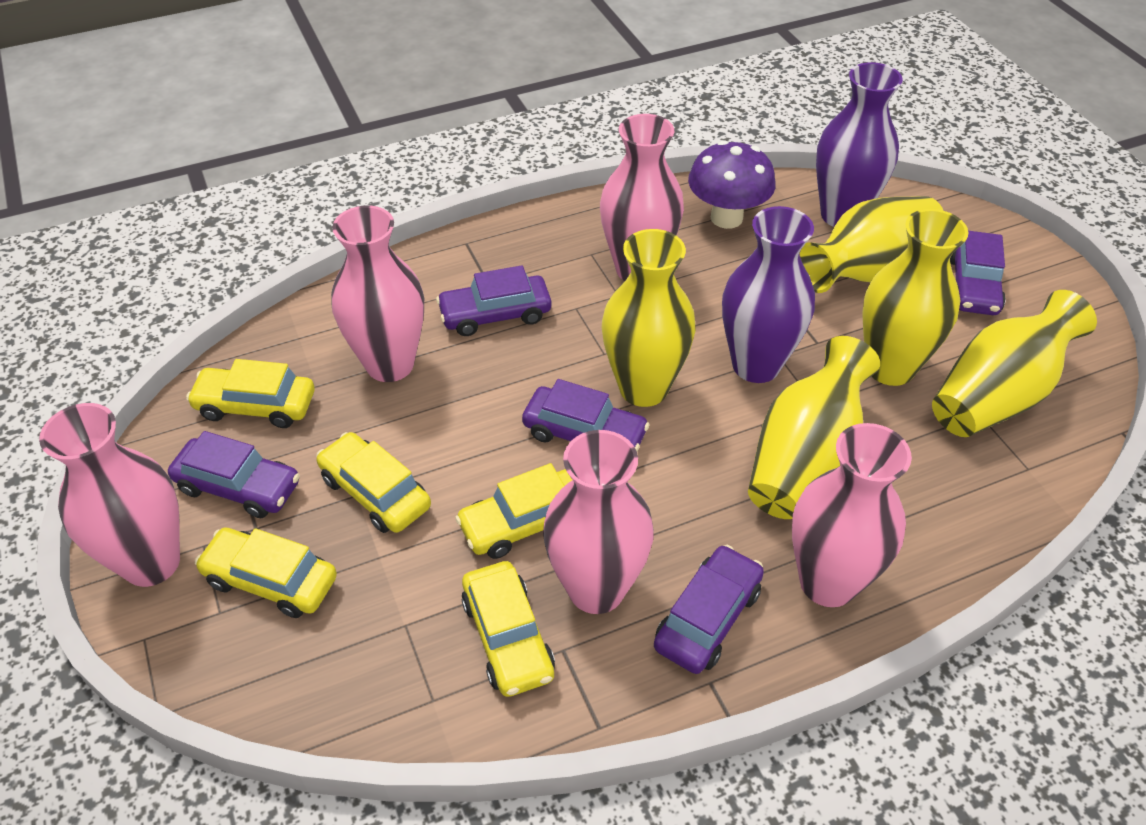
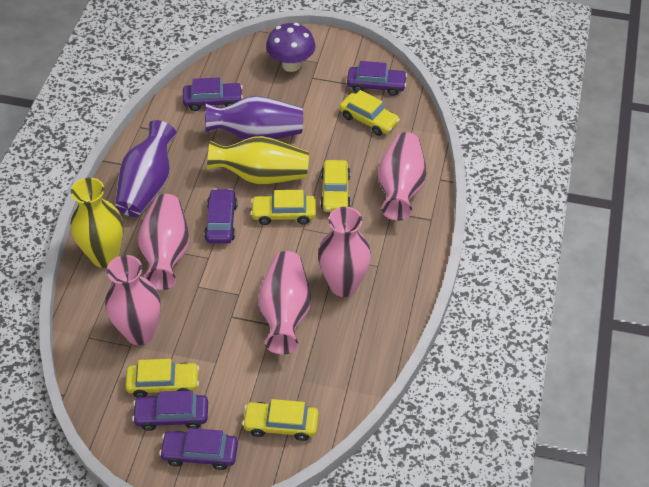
yellow vase: 5 -> 2

